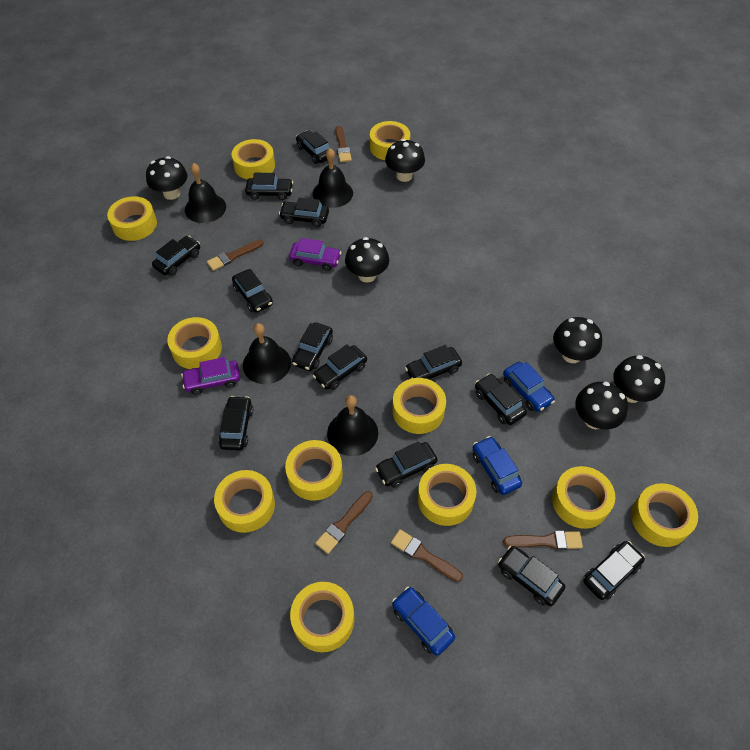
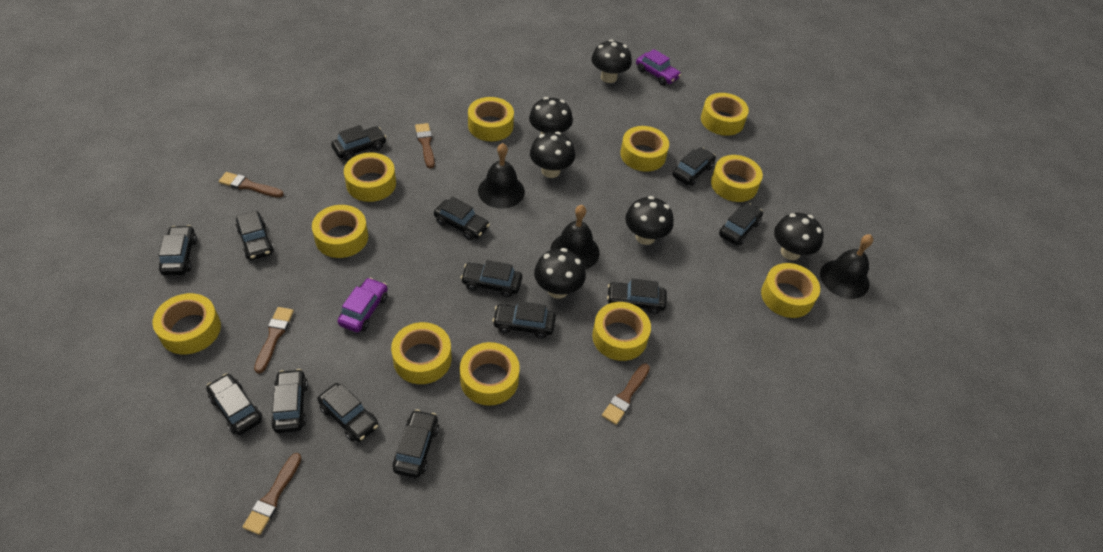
black bell: 4 -> 3
blue car: 3 -> 0

